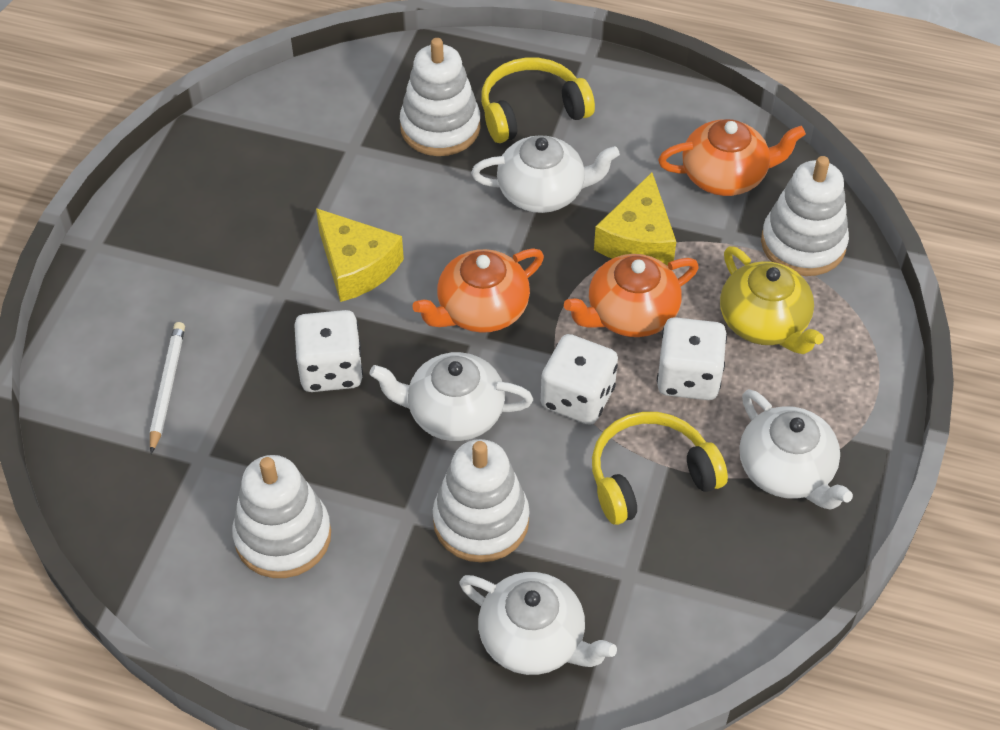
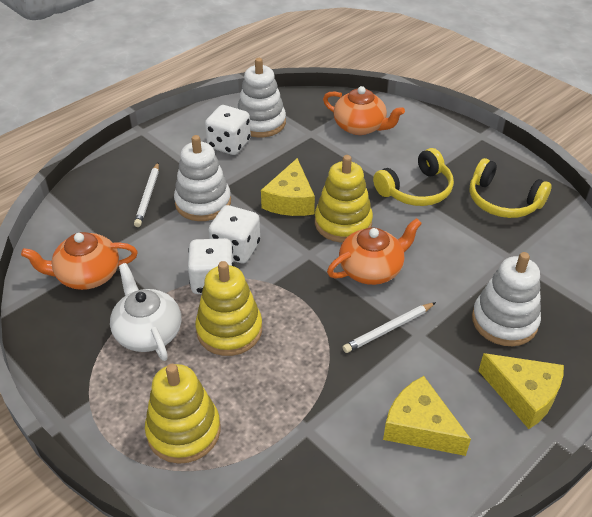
white pencil: 1 -> 2
white stacking toy: 4 -> 3
white teapot: 4 -> 1
yellow cheese: 2 -> 3
yellow stacking toy: 0 -> 3
yellow teapot: 1 -> 0

